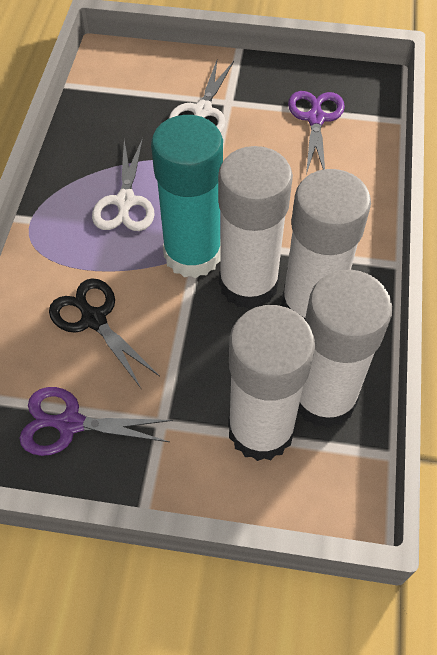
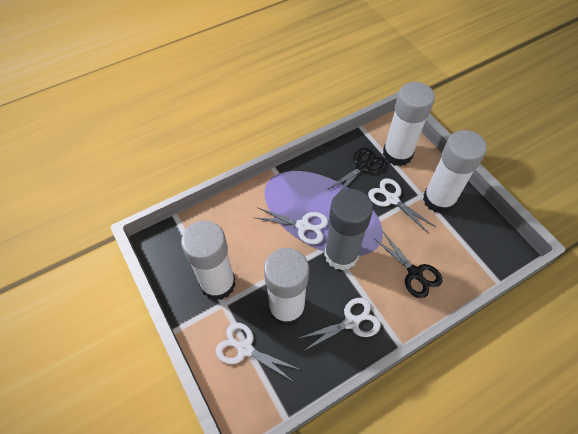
black scissors: 1 -> 2
grey glue stick: 0 -> 1
purple scissors: 2 -> 0
turquoise glue stick: 1 -> 0
white scissors: 2 -> 4

